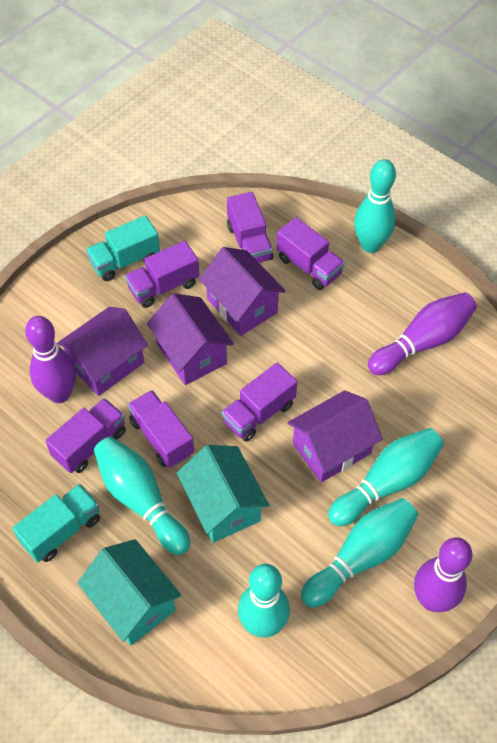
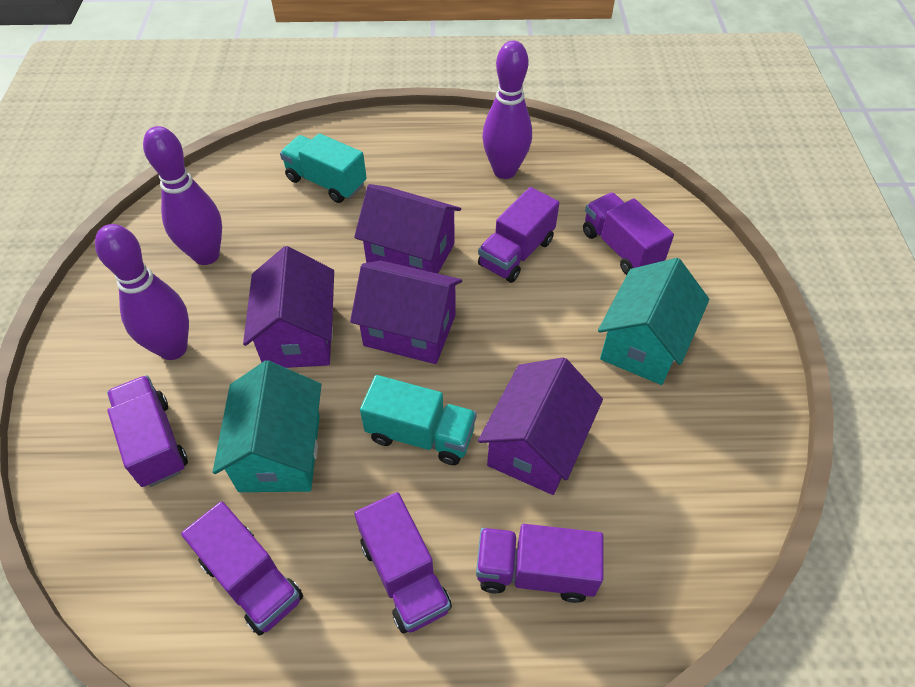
turquoise bowling pin: 5 -> 0

